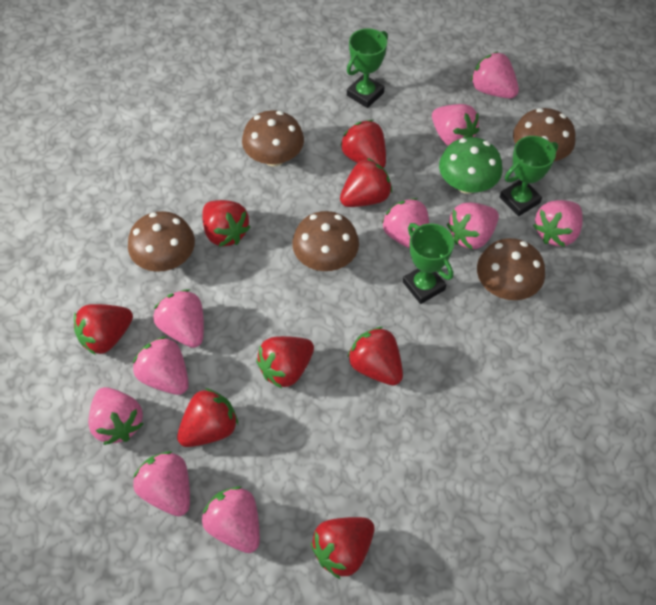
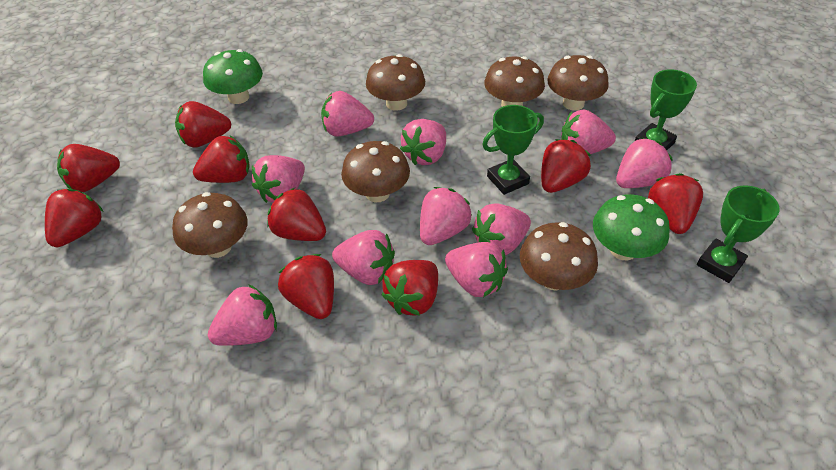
brown mushroom: 5 -> 6
green mushroom: 1 -> 2
red strawberry: 8 -> 9

